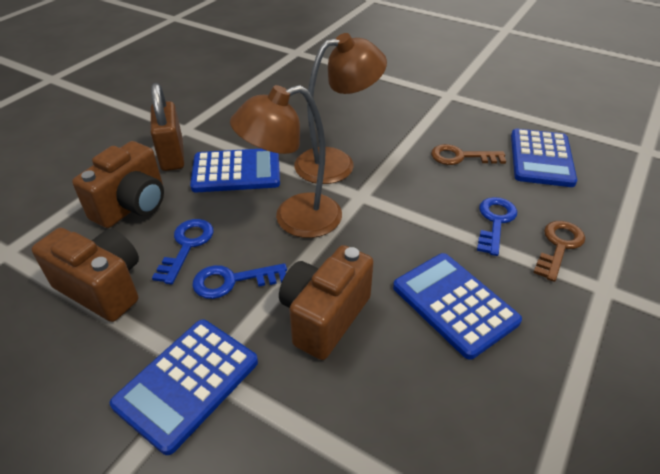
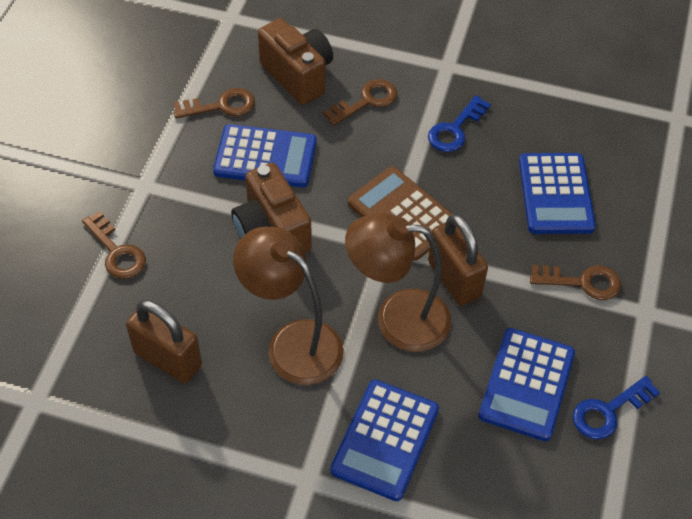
blue key: 3 -> 2
brown calculator: 0 -> 1
brown camera: 3 -> 2
brown key: 2 -> 4
brown padlock: 1 -> 2

